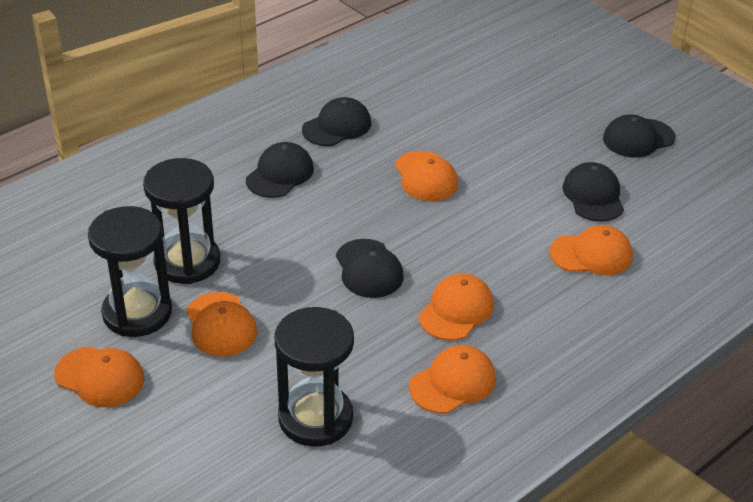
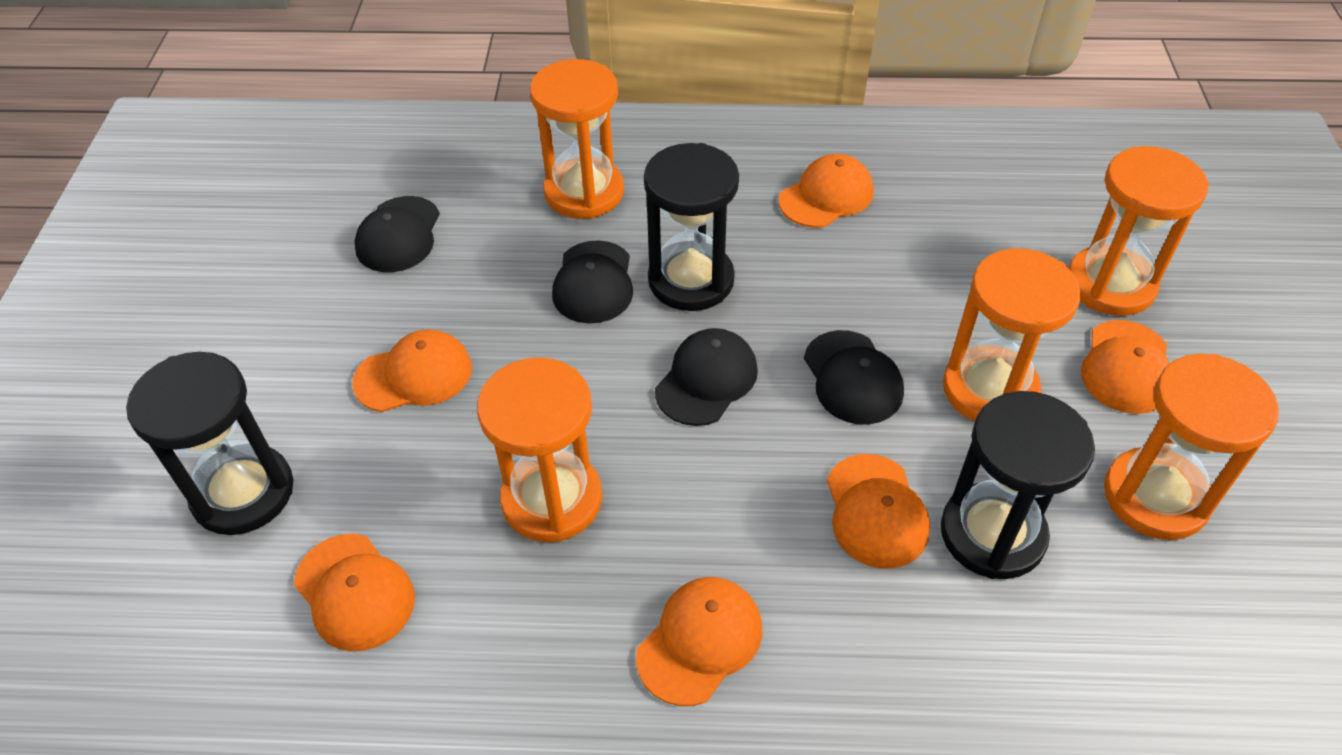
black cap: 5 -> 4
orange hourglass: 0 -> 5

